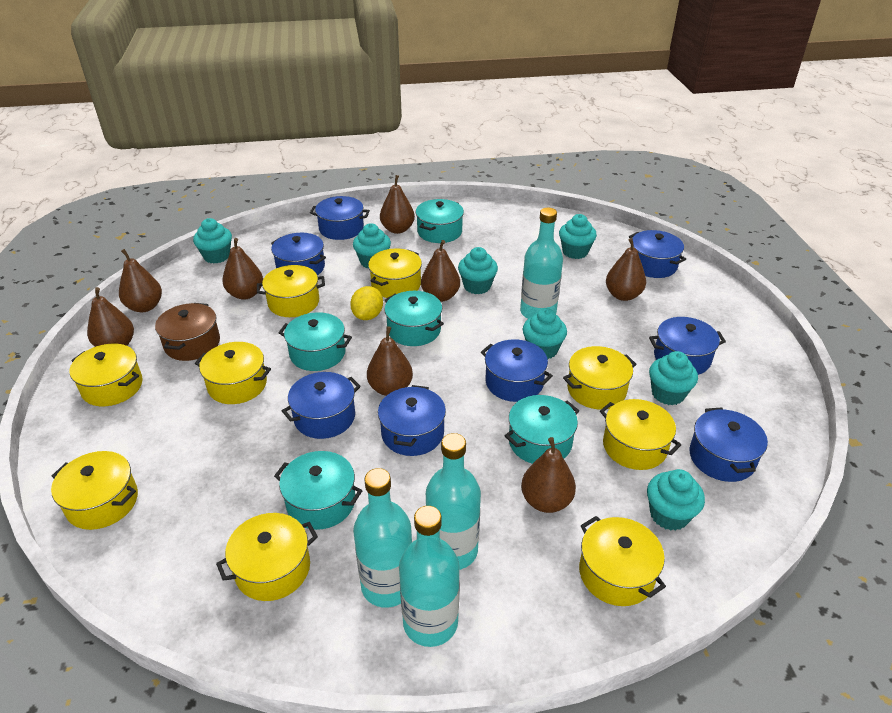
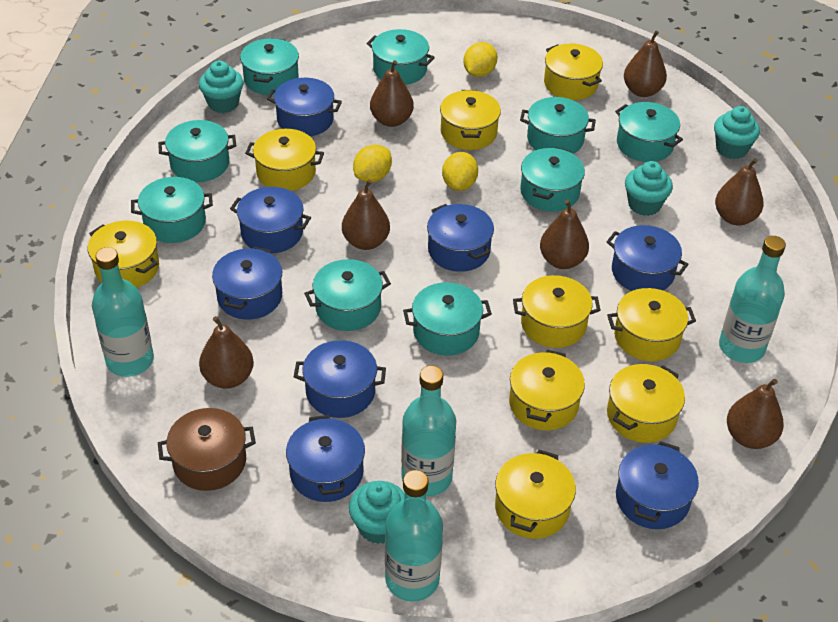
brown pear: 8 -> 7
turquoise cupcake: 7 -> 4
turquoise pot: 5 -> 9
yellow lemon: 1 -> 3

